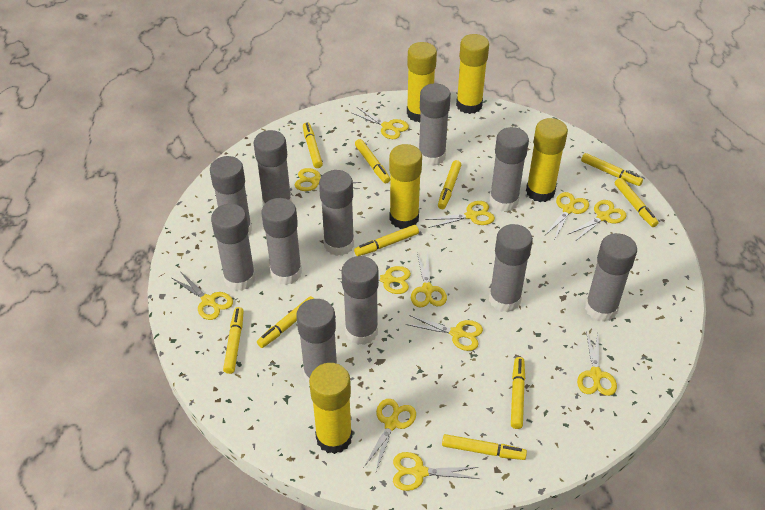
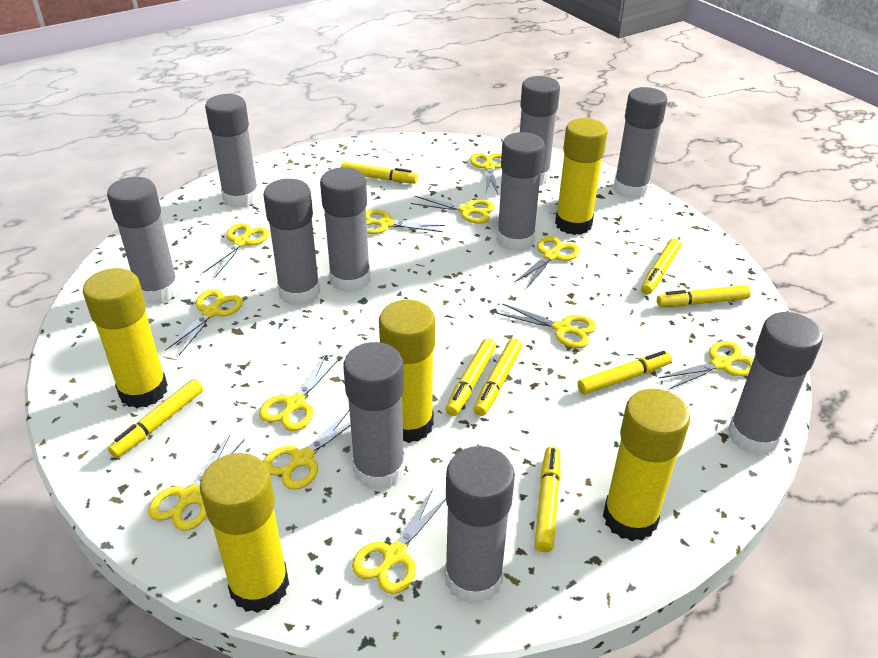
grey glue stick: 11 -> 10
yellow marker: 10 -> 8

